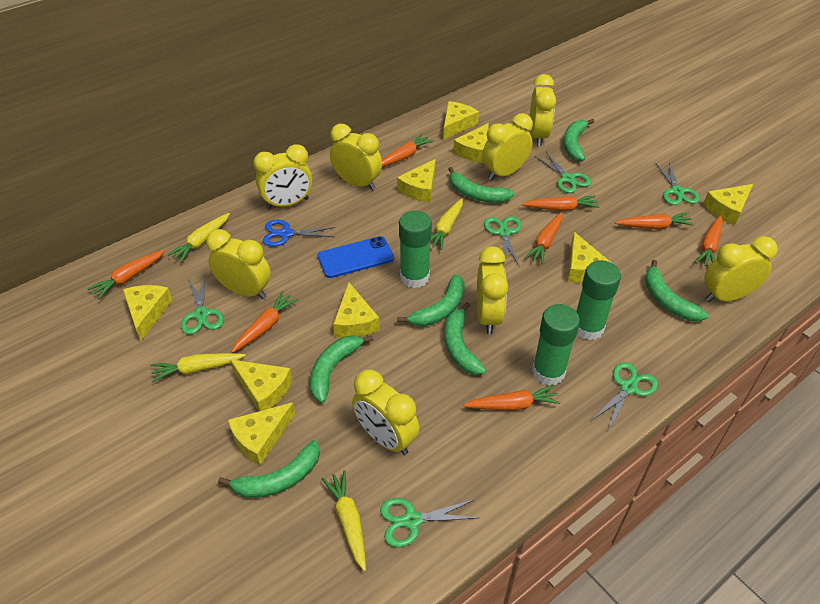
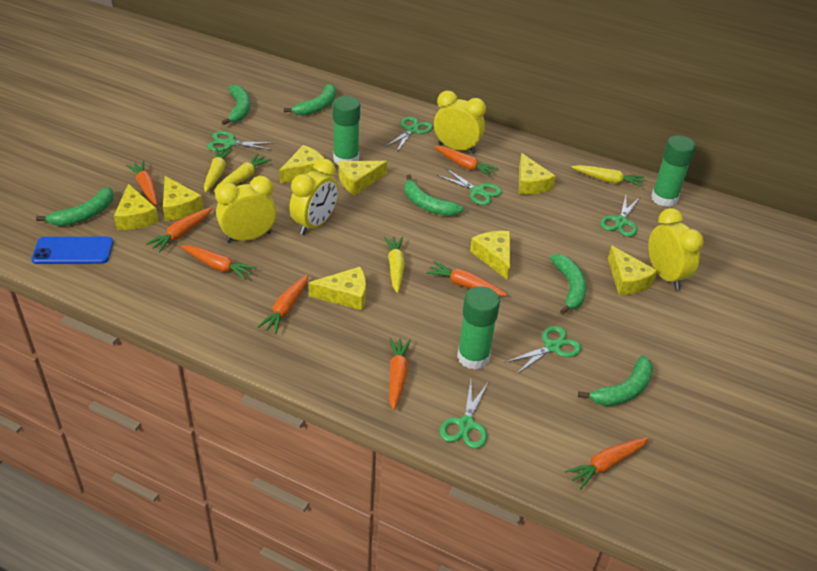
blue scissors: 1 -> 0
green banana: 7 -> 6
yellow cheese: 9 -> 8
yellow clock: 8 -> 4

